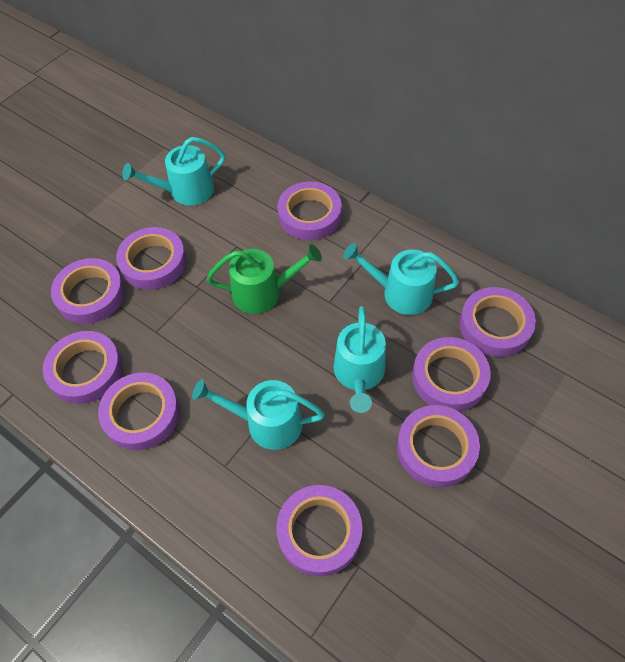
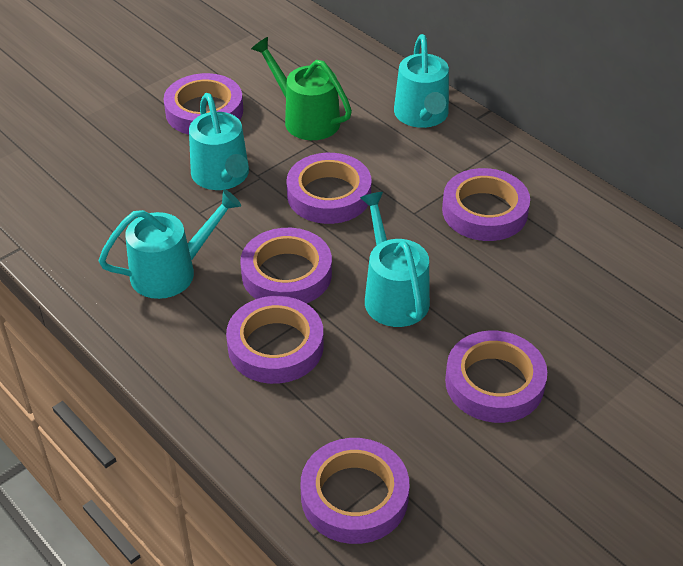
purple tape: 9 -> 7

